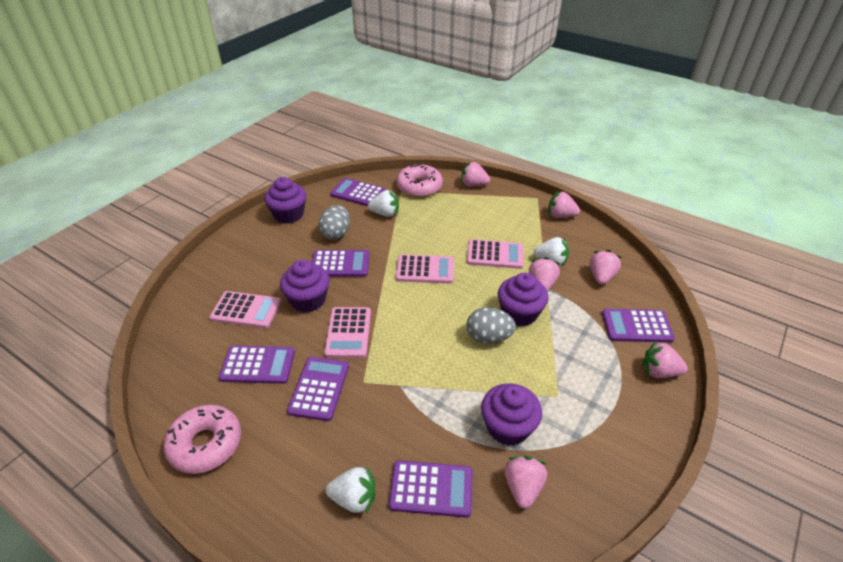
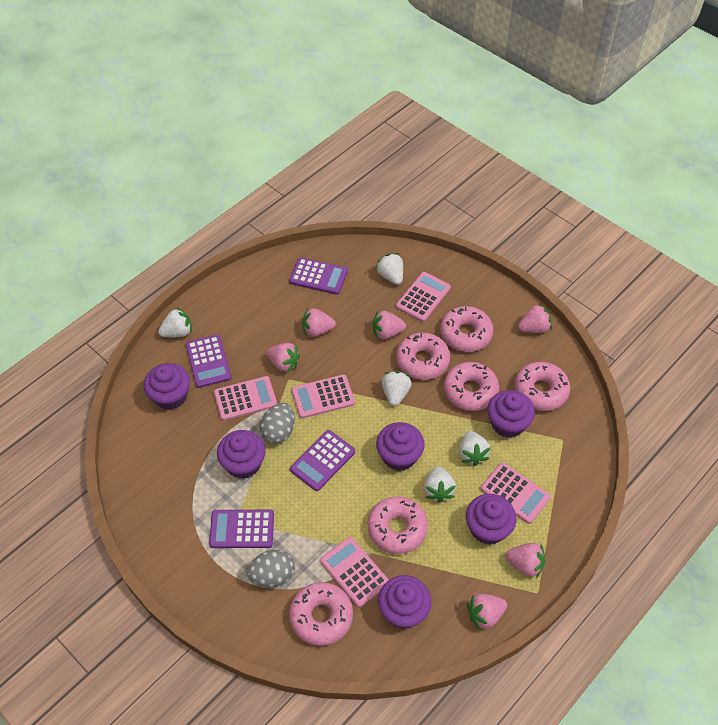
pink calculator: 4 -> 5
pink donut: 2 -> 6
purple calculator: 6 -> 4
purple cupcake: 4 -> 6
white strawberry: 3 -> 5

